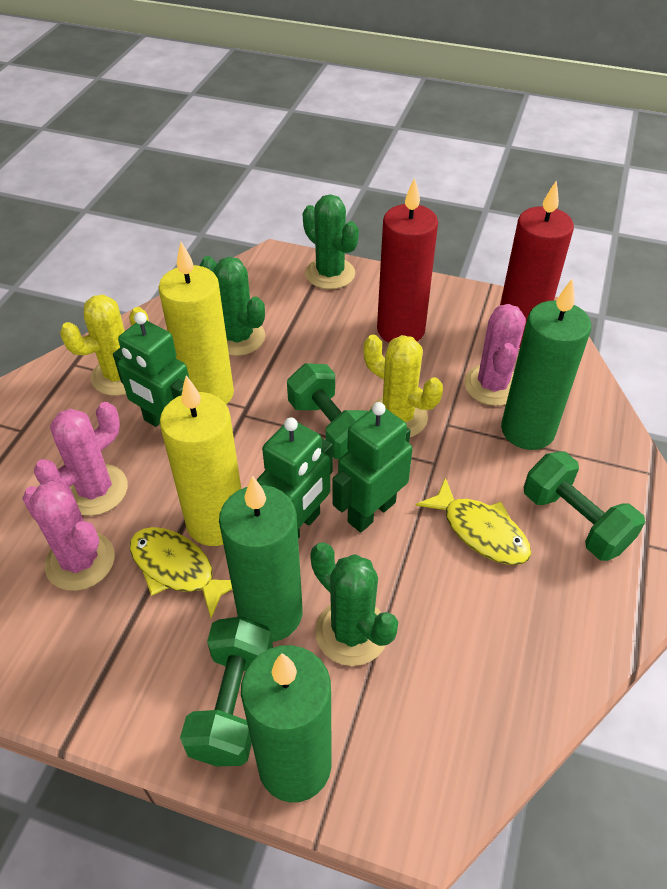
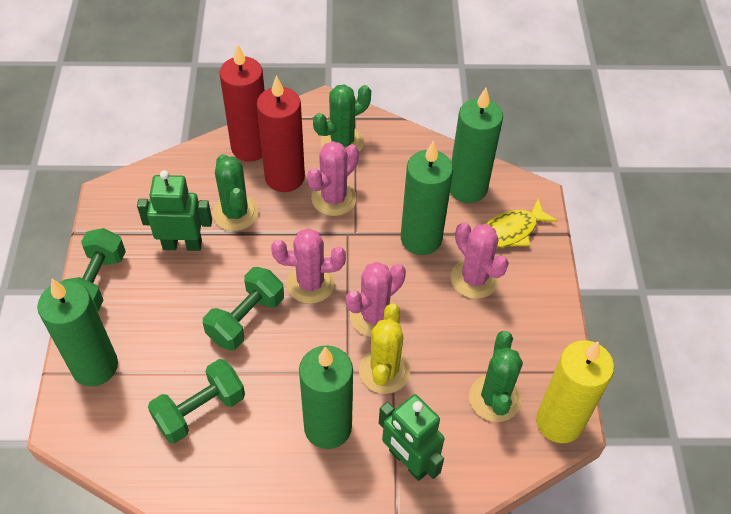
green candle: 3 -> 4
green robot: 3 -> 2
pink cactus: 3 -> 4
yellow cactus: 2 -> 1
yellow candle: 2 -> 1
yellow fish: 2 -> 1

